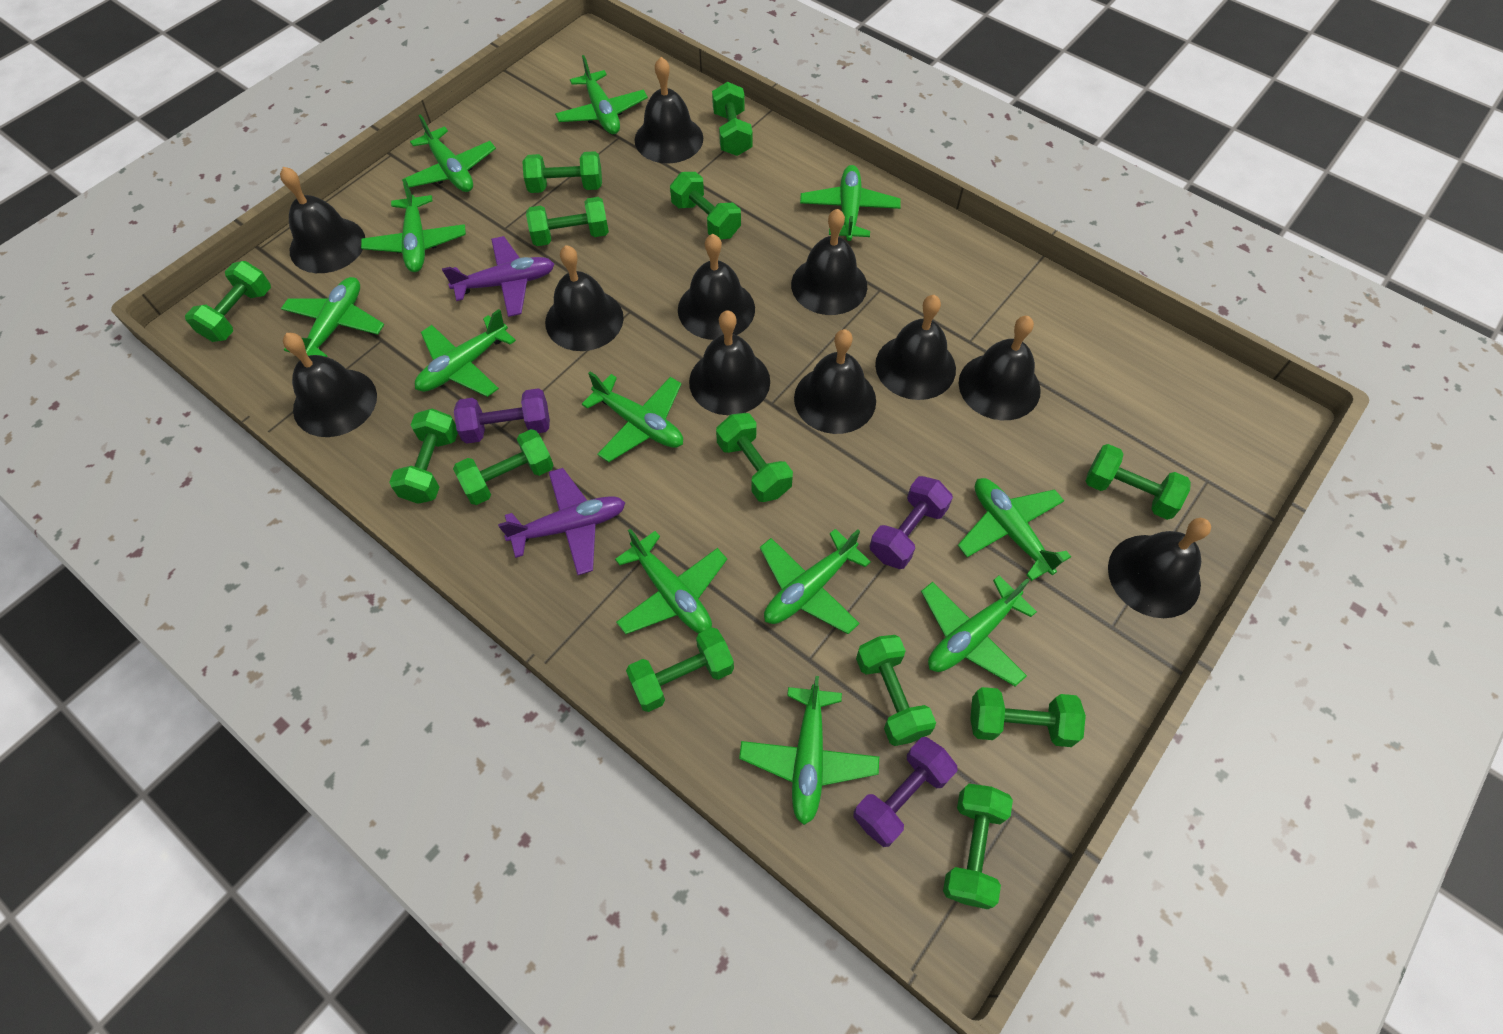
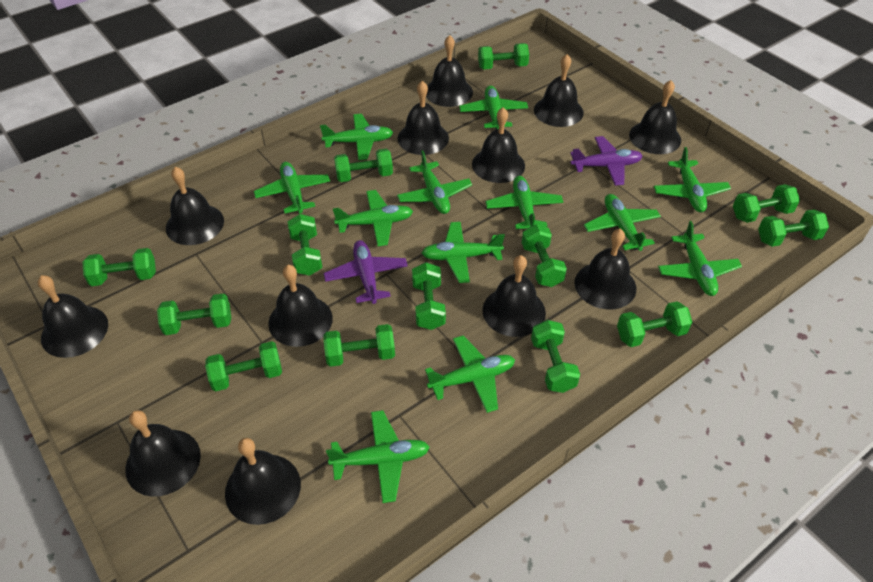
black bell: 11 -> 12
purple dumbbell: 3 -> 0

